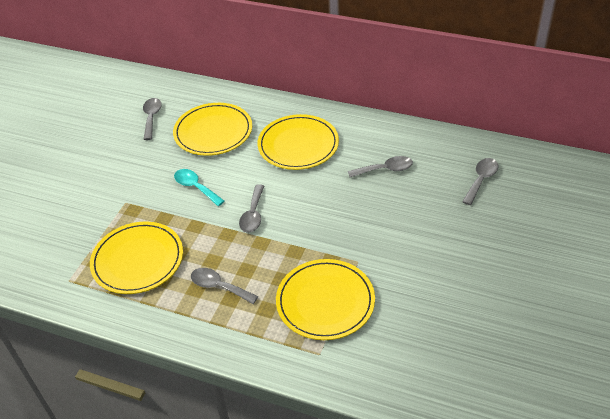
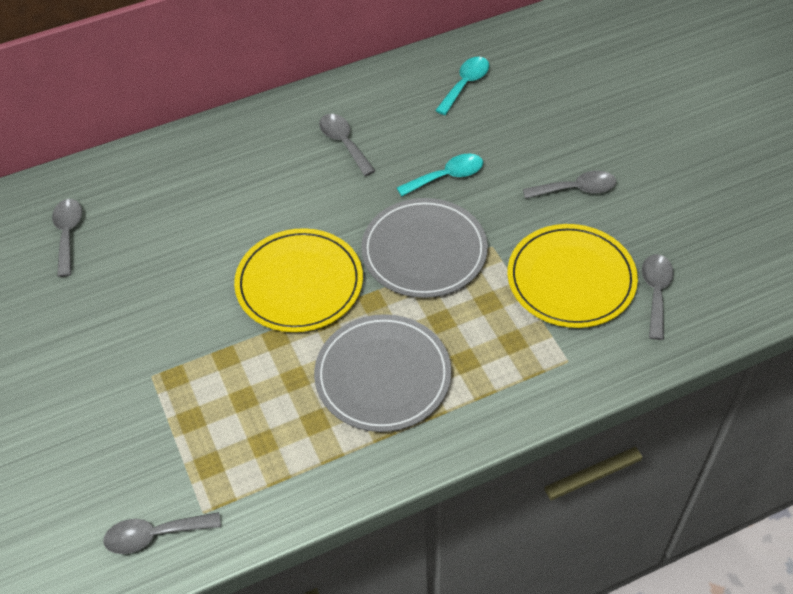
grey plate: 0 -> 2
turquoise spoon: 1 -> 2
yellow plate: 4 -> 2

